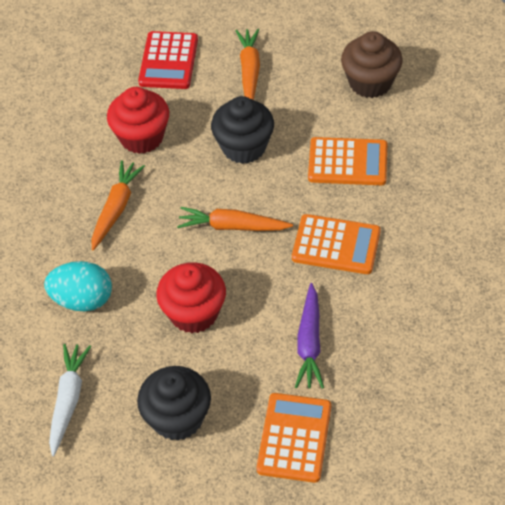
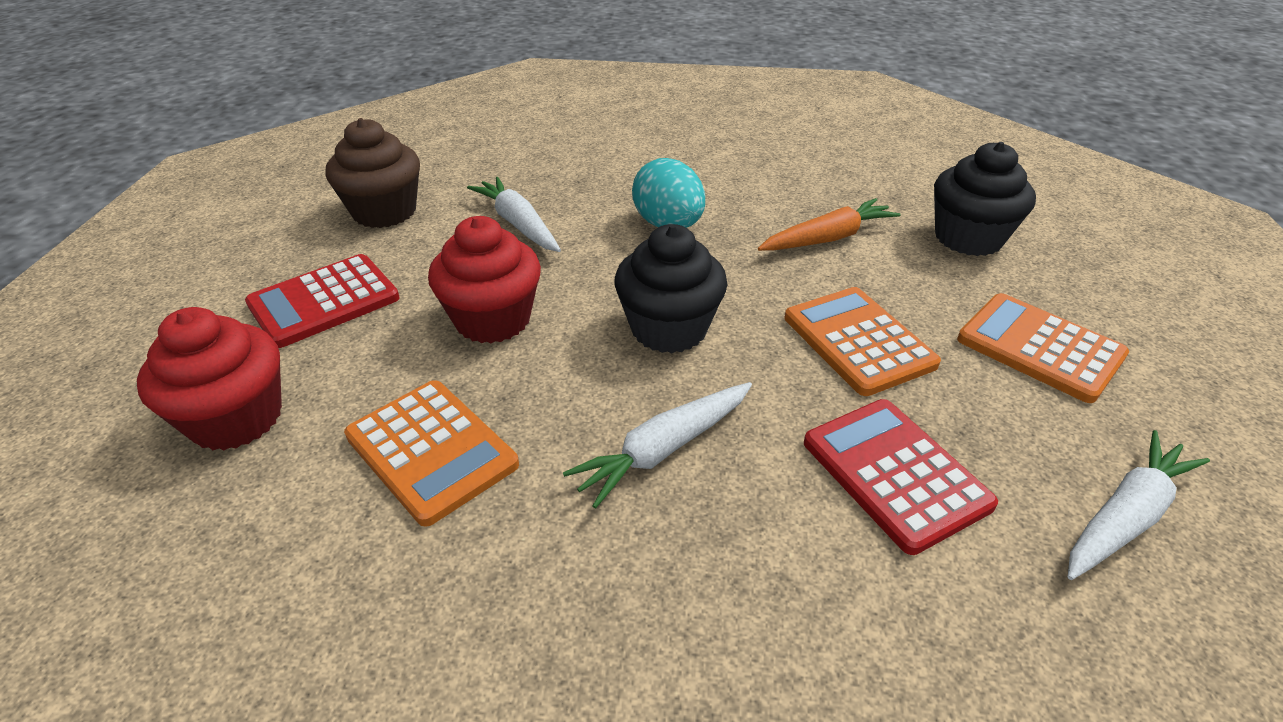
orange carrot: 3 -> 1
purple carrot: 1 -> 0
red calculator: 1 -> 2
white carrot: 1 -> 3

